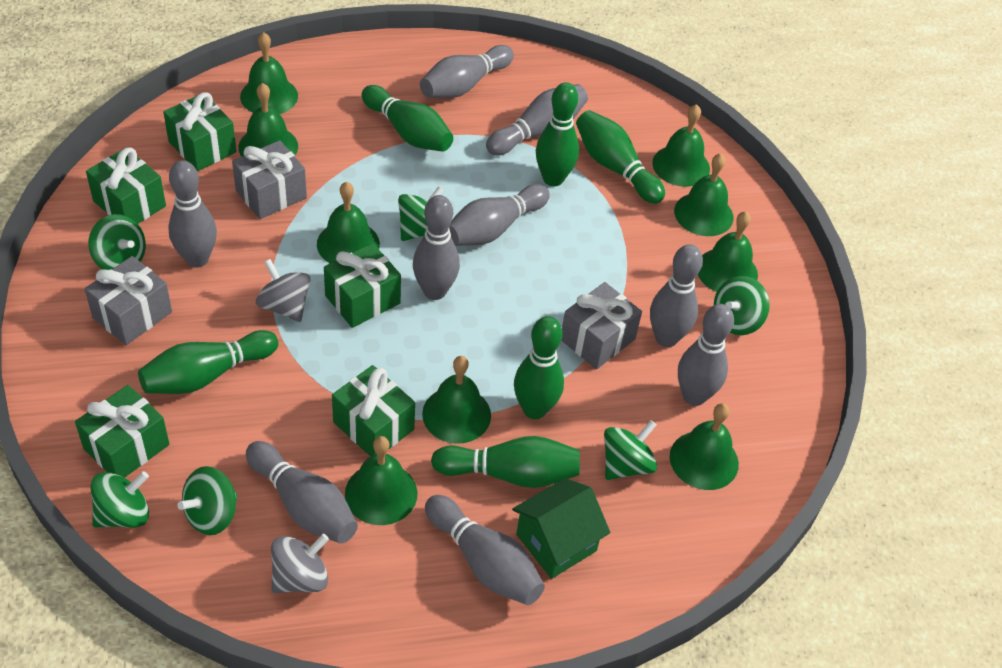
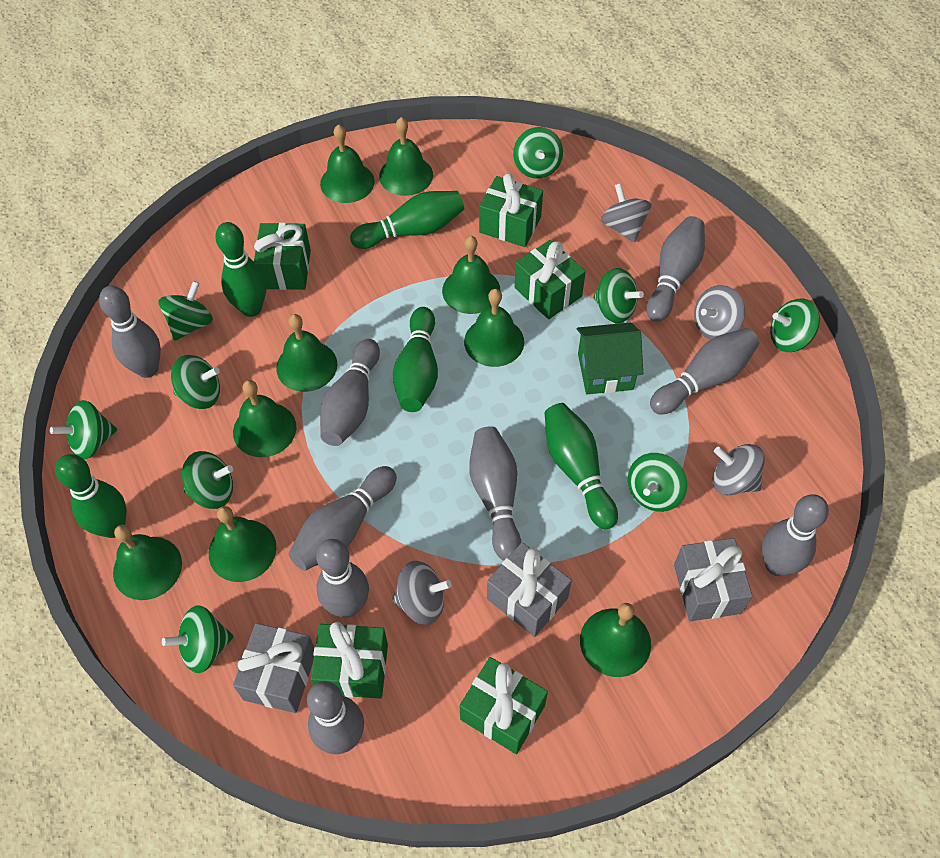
green bowling pin: 6 -> 5
green spinning top: 6 -> 9
grey spinning top: 2 -> 4

